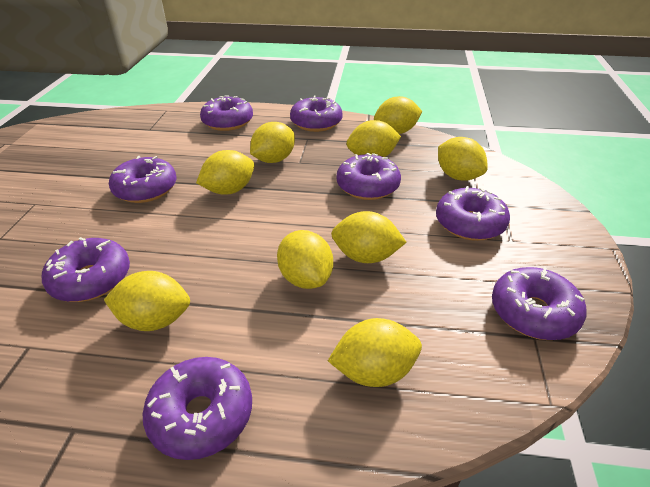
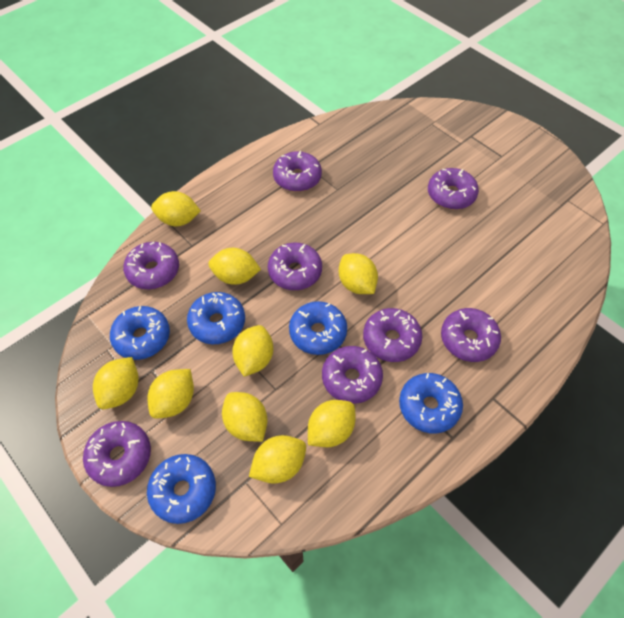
blue donut: 0 -> 5

